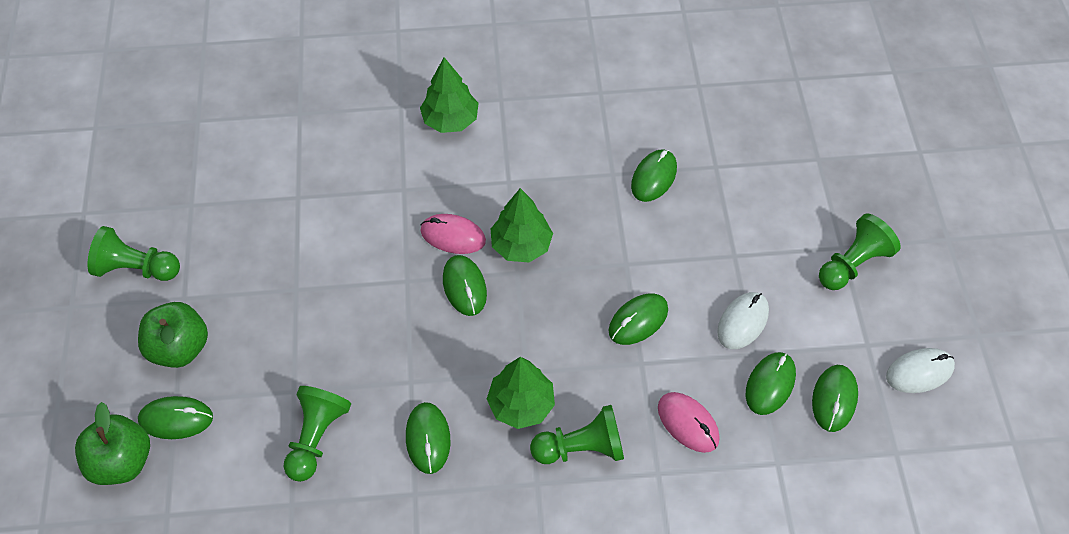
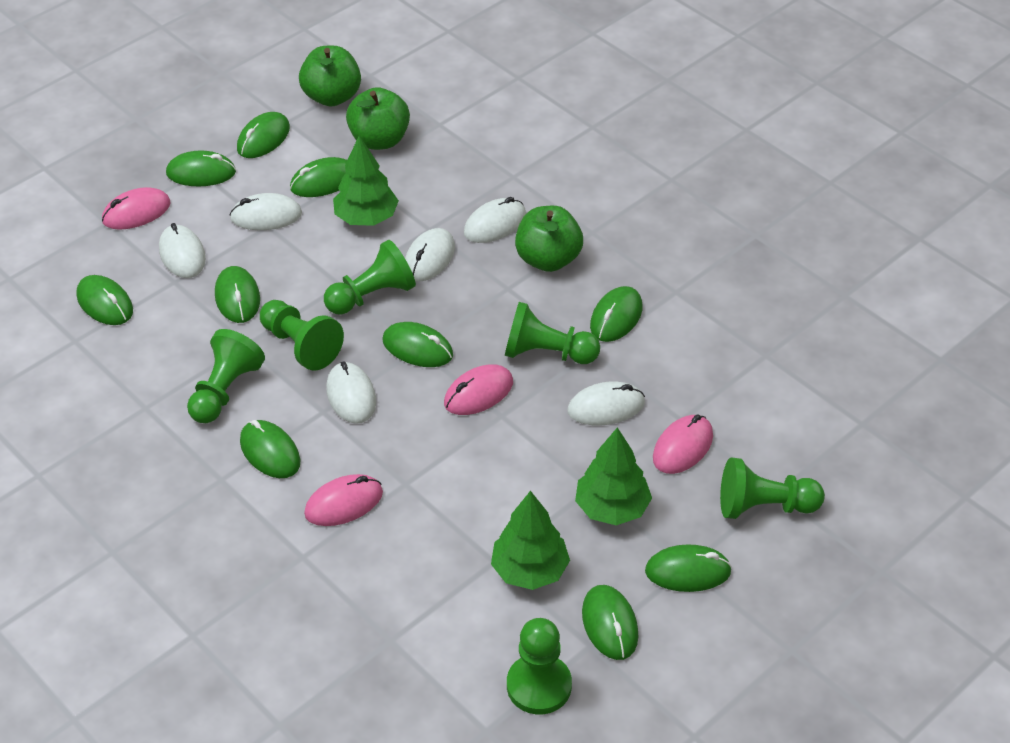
green apple: 2 -> 3
green mouse: 7 -> 10
green pawn: 4 -> 6
pink mouse: 2 -> 4
white mouse: 2 -> 6

